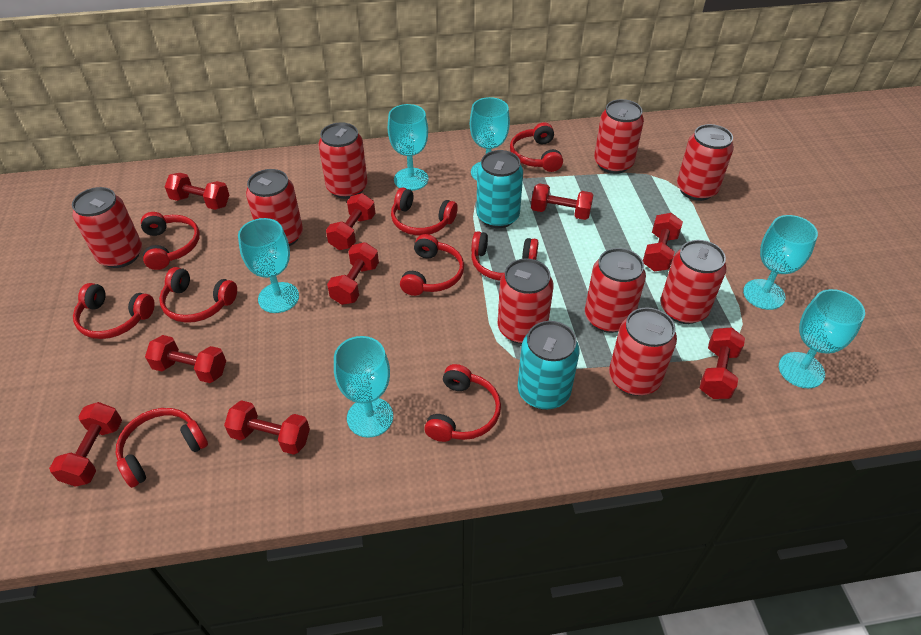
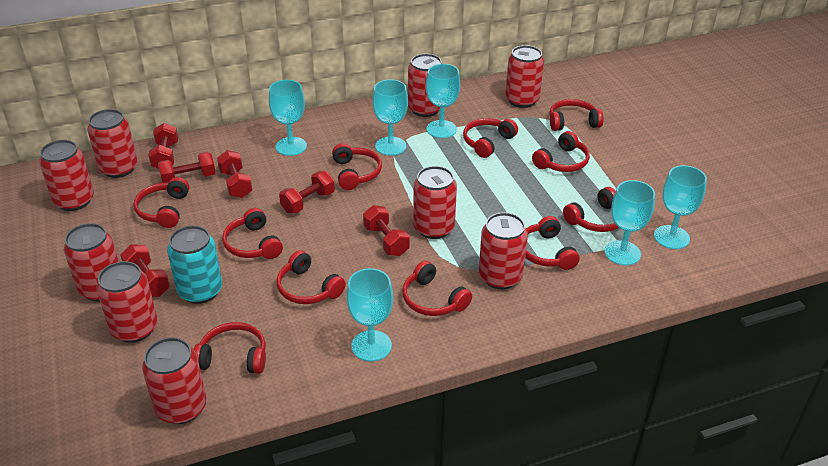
red dumbbell: 9 -> 6
red headphones: 9 -> 11
turquoise can: 2 -> 1

